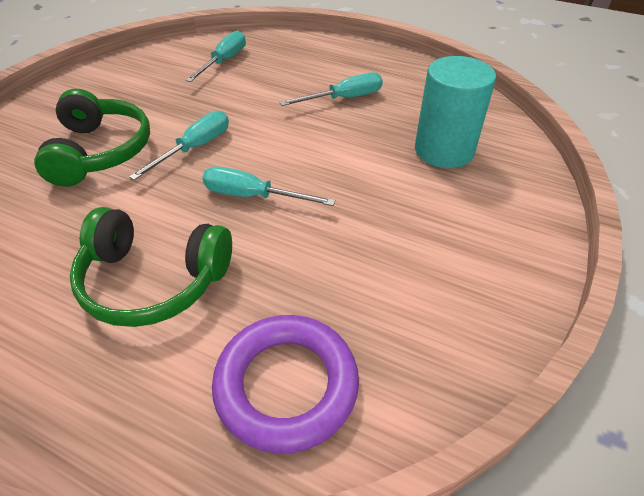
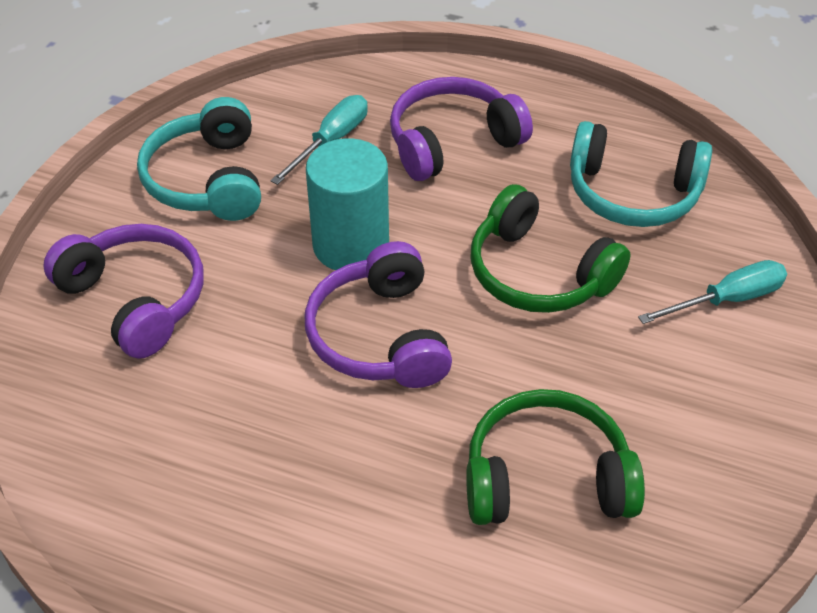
purple headphones: 0 -> 3
purple ring: 1 -> 0
turquoise headphones: 0 -> 2
turquoise screwdriver: 4 -> 2

